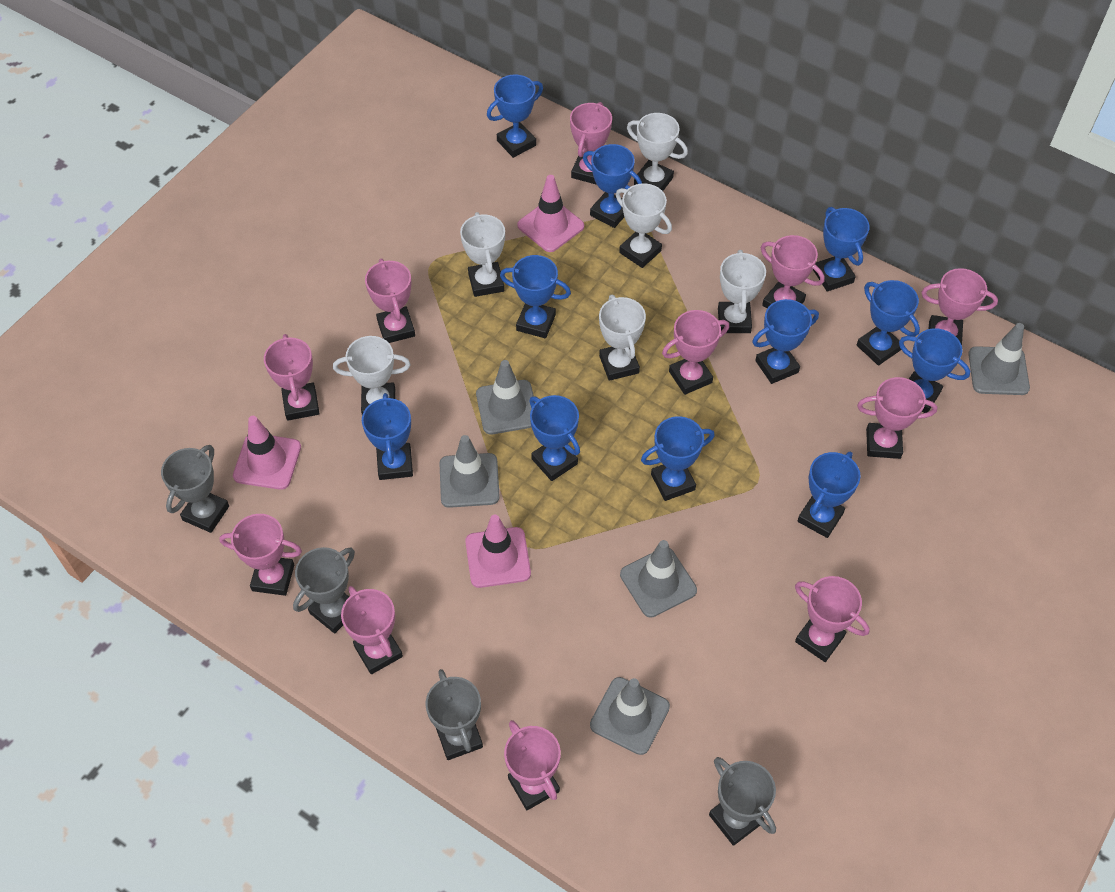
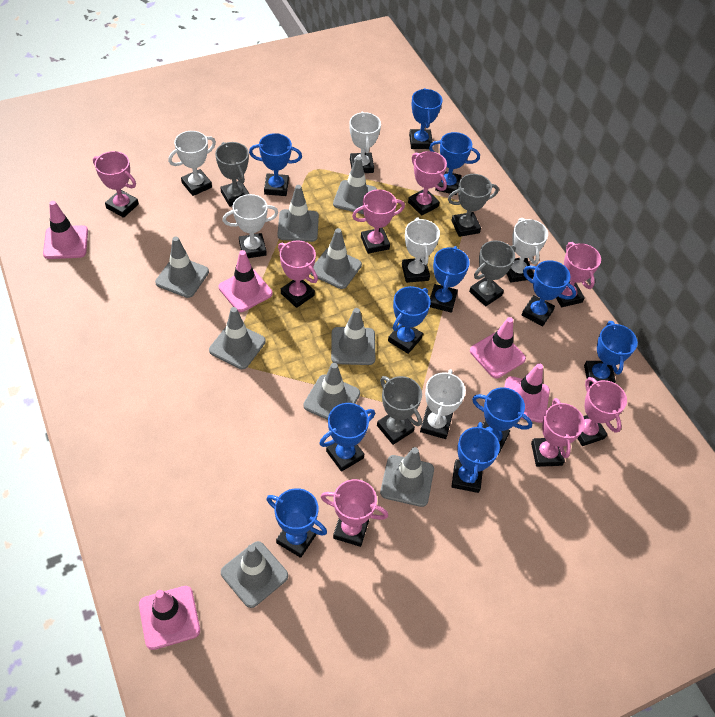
grey traffic cone: 5 -> 9
pink traffic cone: 3 -> 5
pink trophy: 11 -> 8

